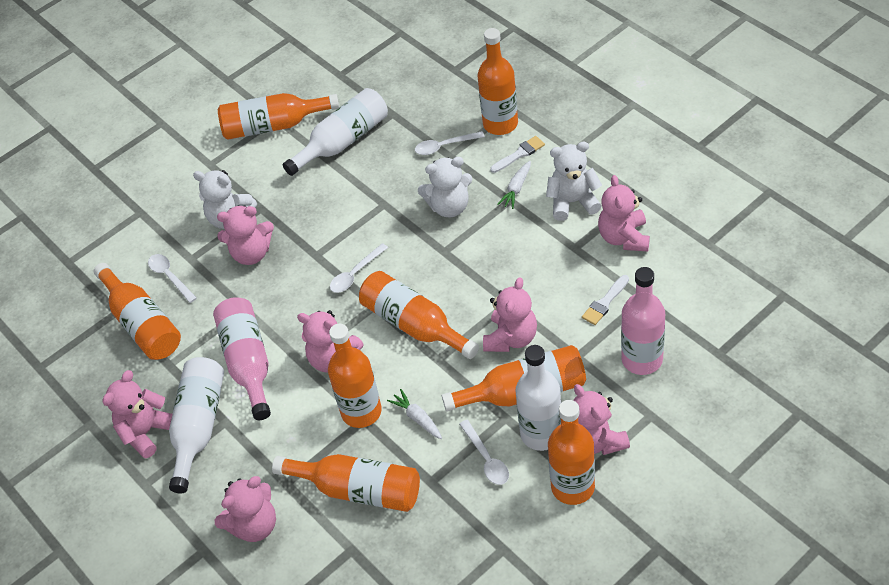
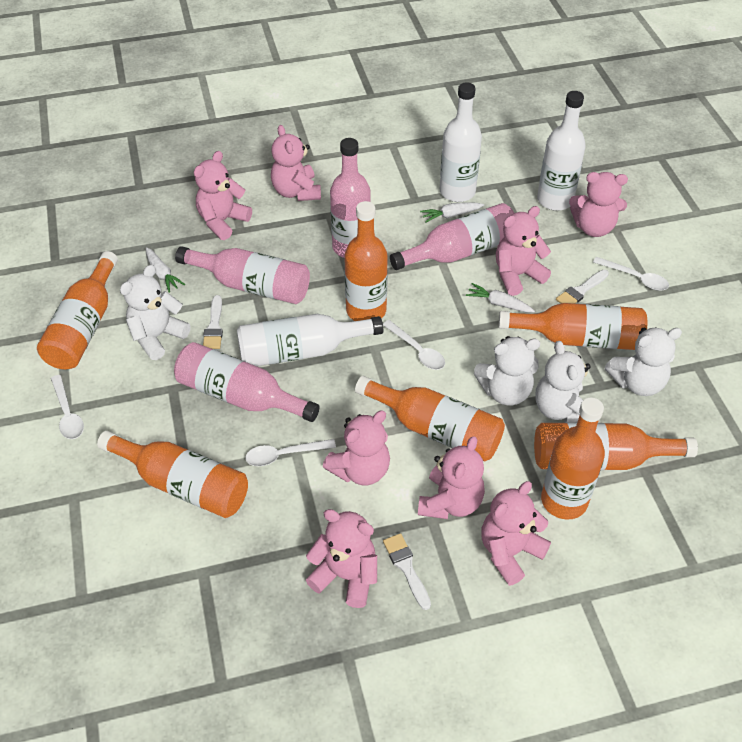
orange bottle: 8 -> 7
pink bottle: 2 -> 4
pink teddy bear: 7 -> 8
white brush: 2 -> 3
white carrot: 2 -> 3
white teddy bear: 3 -> 4

